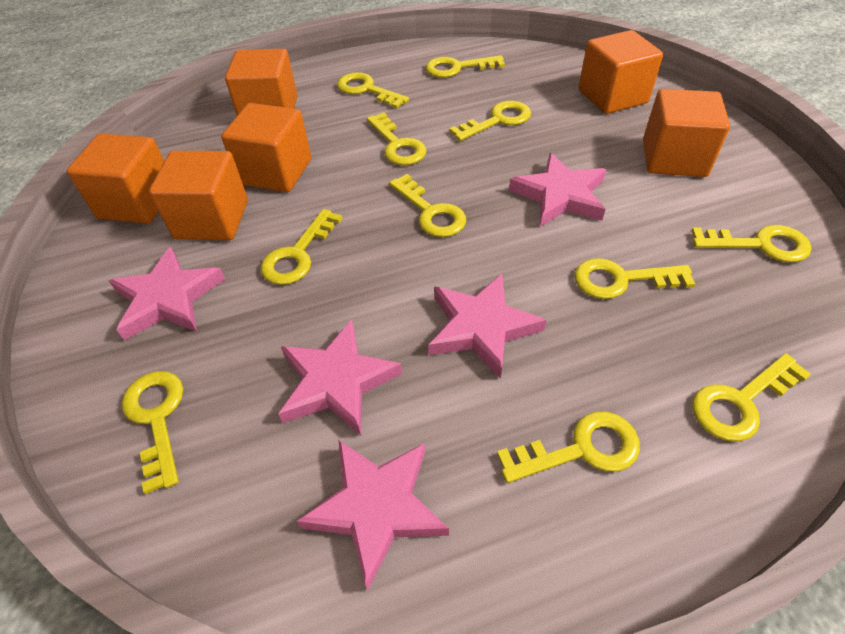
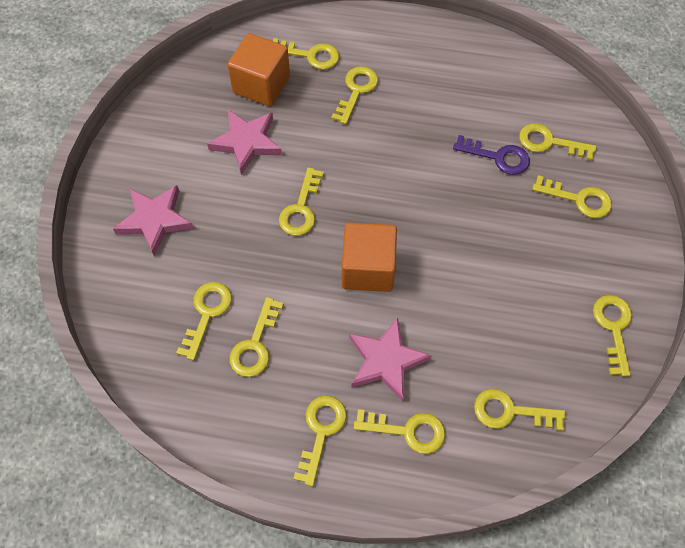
orange cube: 6 -> 2
pink star: 5 -> 3
purple key: 0 -> 1

